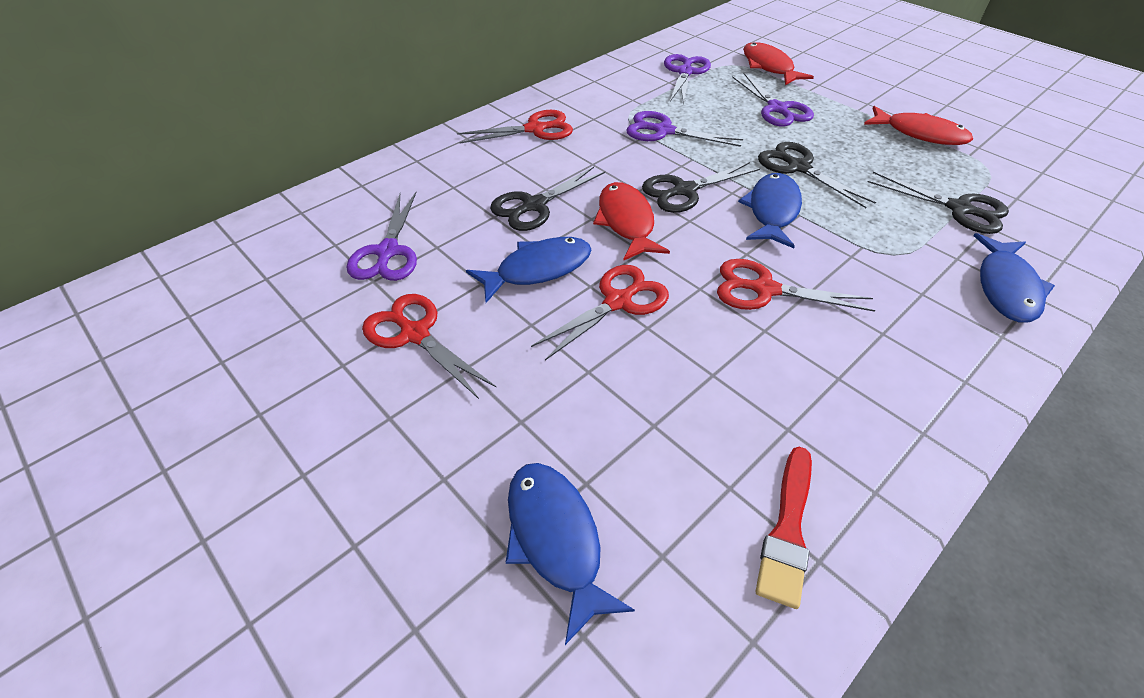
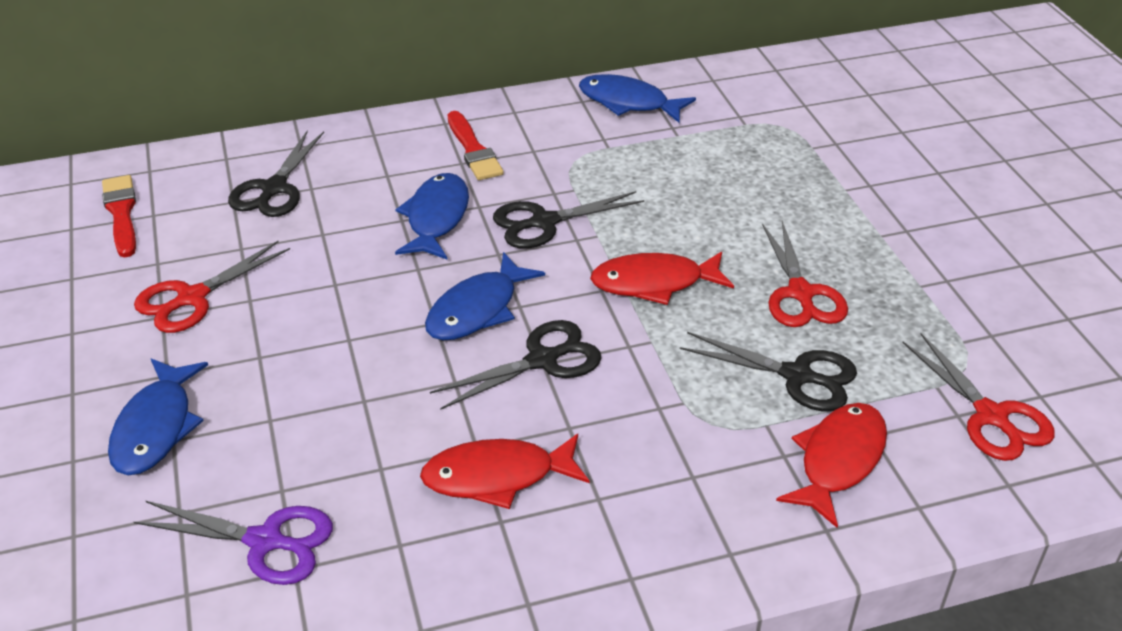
purple scissors: 4 -> 1
red brush: 1 -> 2
red scissors: 4 -> 3

